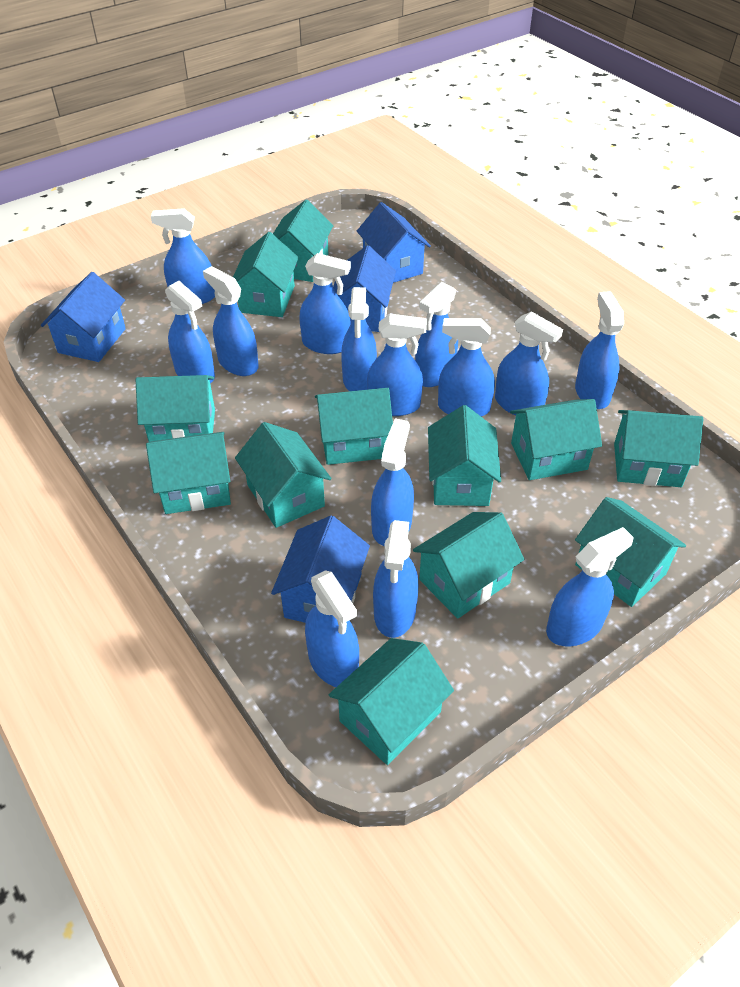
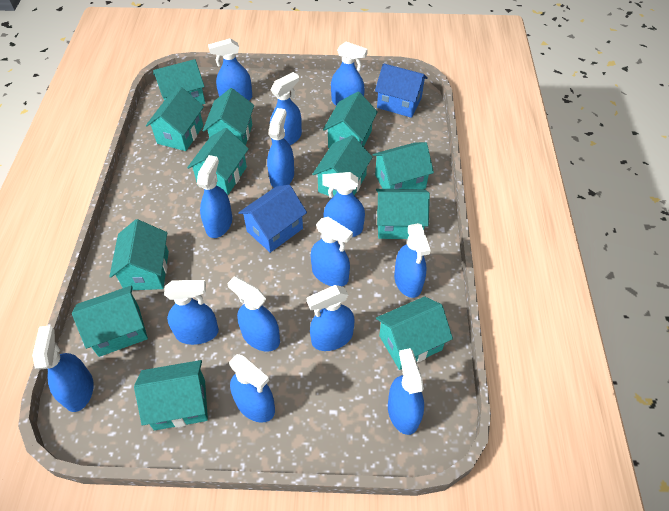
blue house: 4 -> 2

